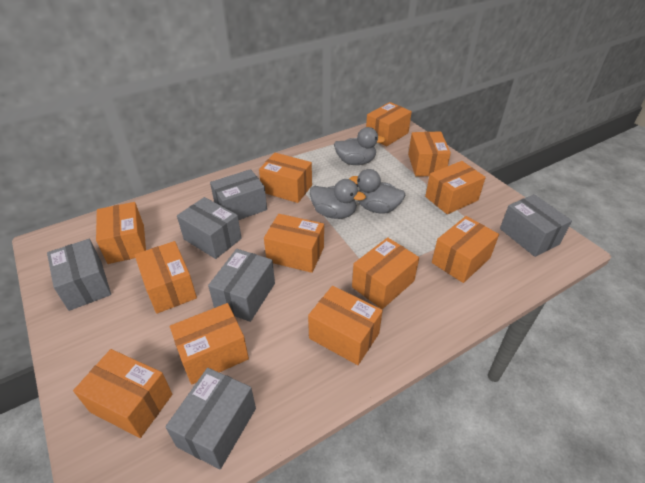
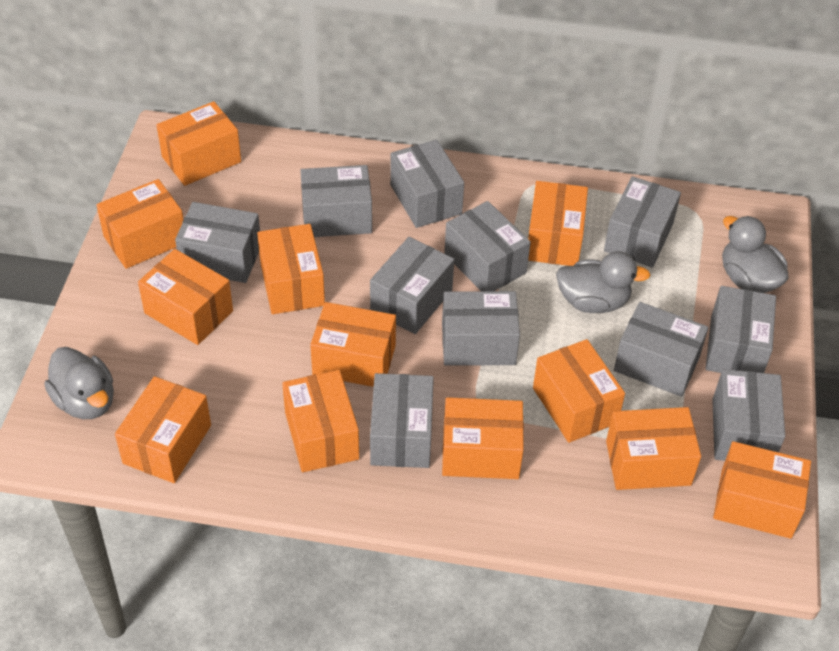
grey box: 6 -> 11

